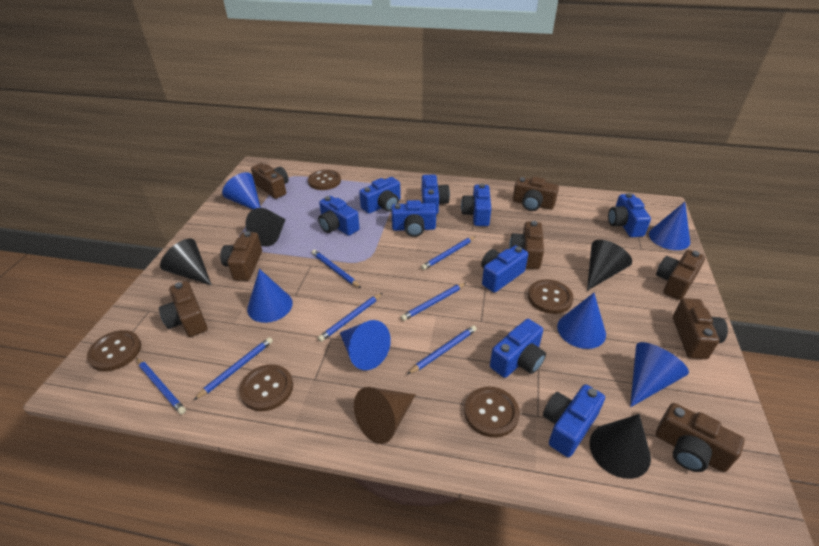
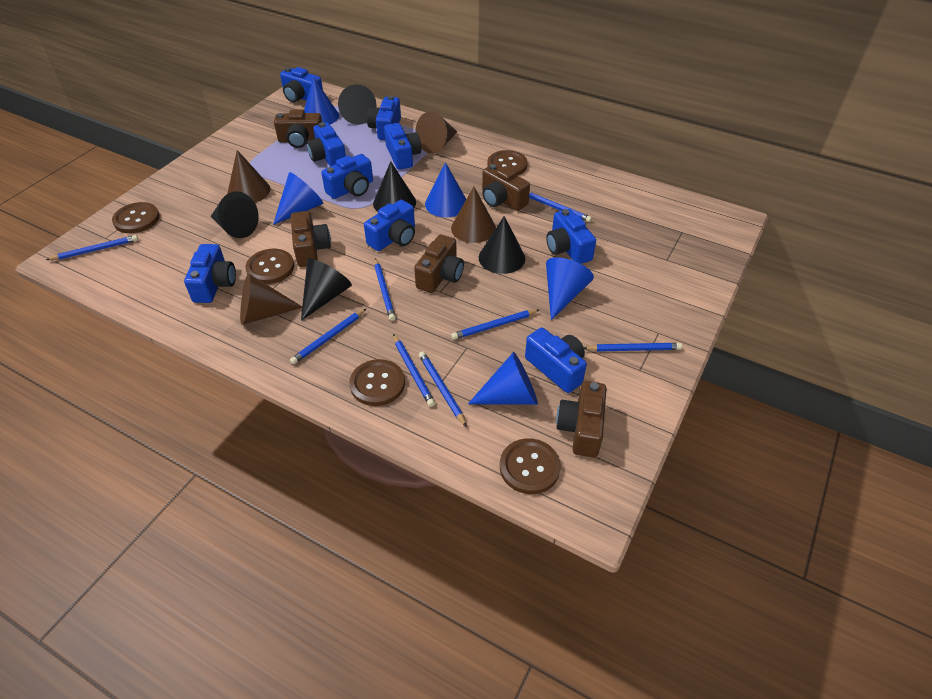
black cone: 4 -> 5
blue cone: 6 -> 5
blue pencil: 7 -> 8
brown camera: 8 -> 5
brown cone: 1 -> 4

